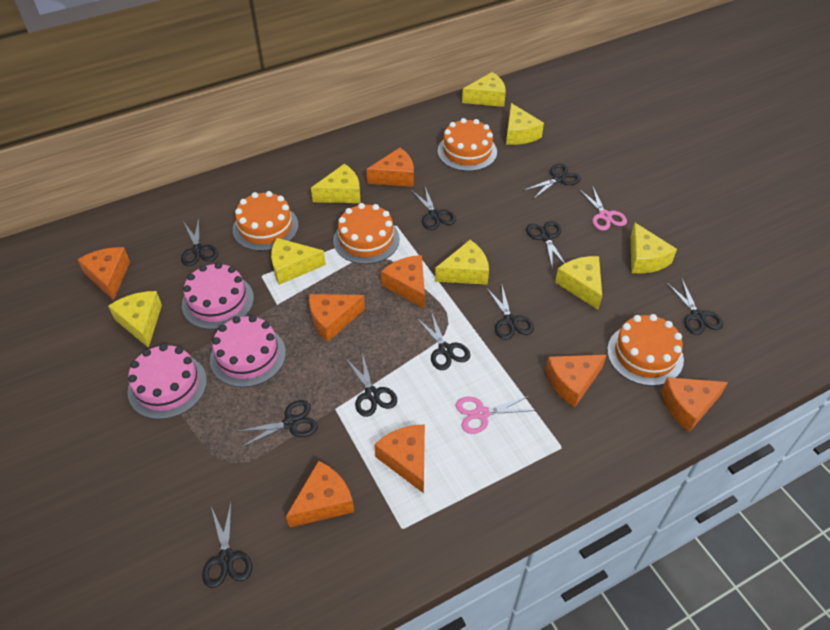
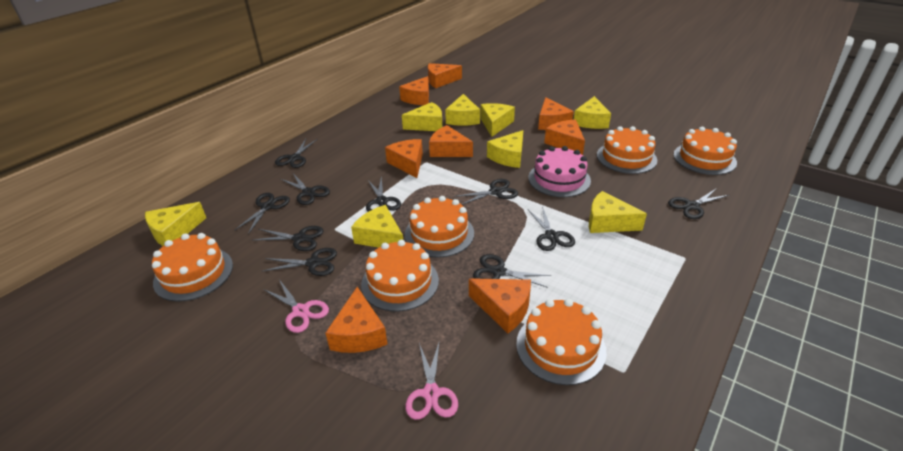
orange cake: 4 -> 6
pink cake: 3 -> 1

